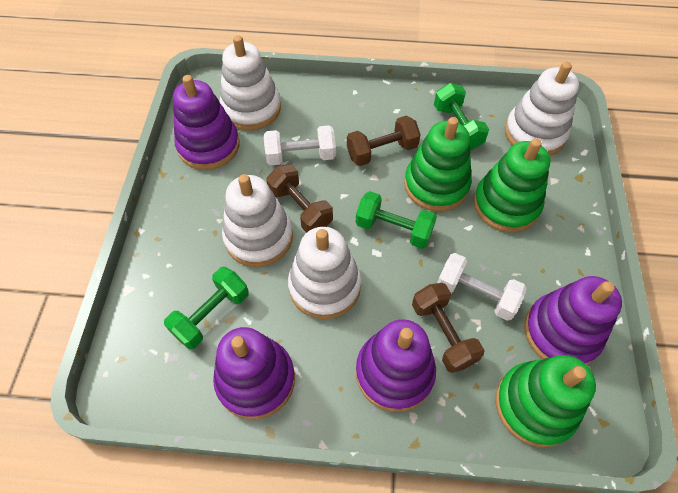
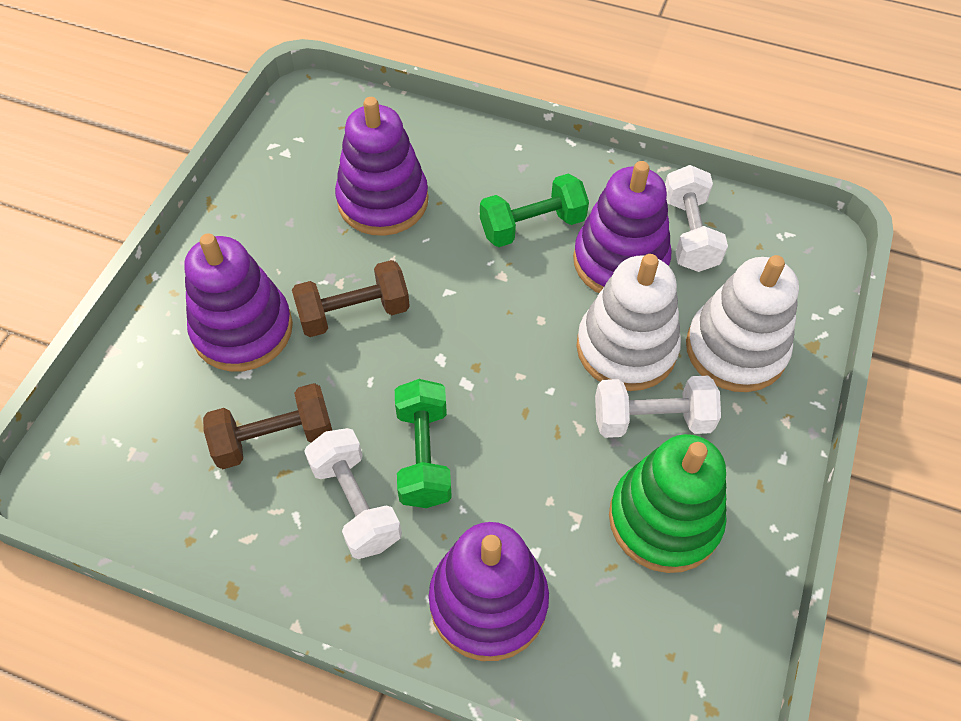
brown dumbbell: 3 -> 2
green dumbbell: 3 -> 2
green stacking toy: 3 -> 1
white dumbbell: 2 -> 3
white stacking toy: 4 -> 2

